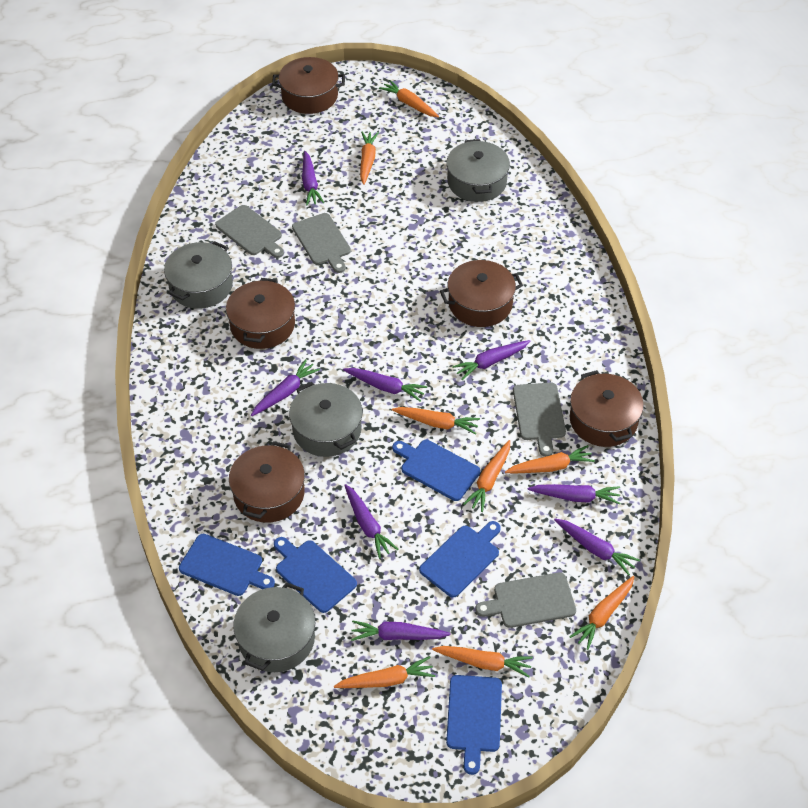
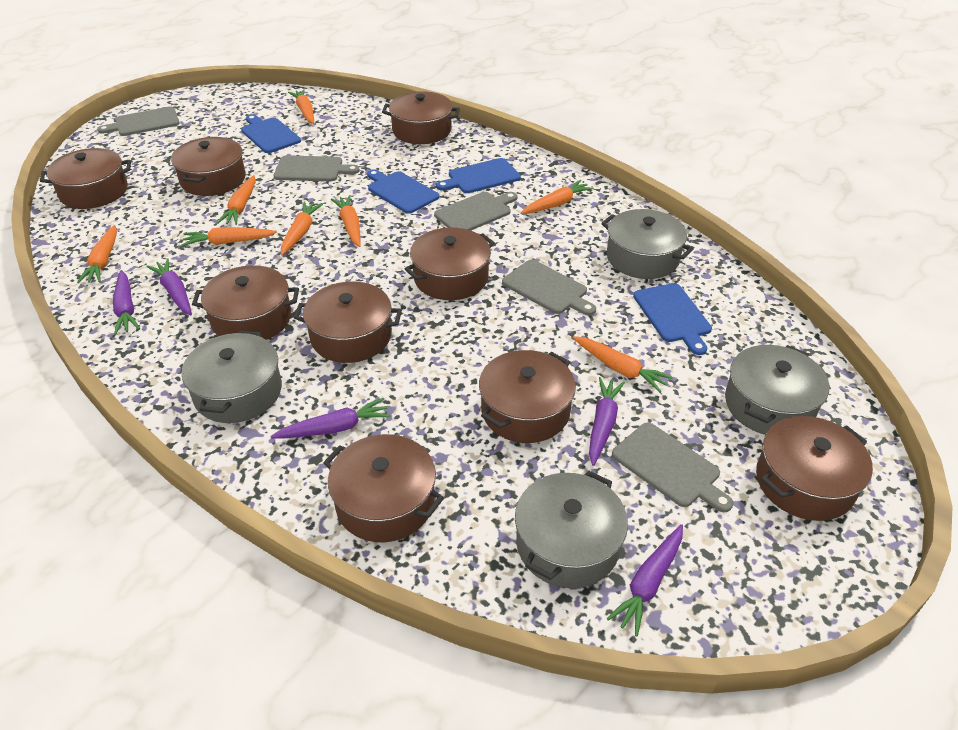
blue cutting board: 5 -> 4
brown pot: 5 -> 9
grey cutting board: 4 -> 5
purple carrot: 8 -> 5

